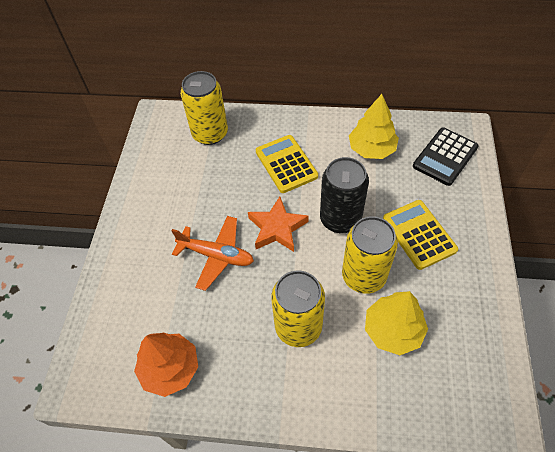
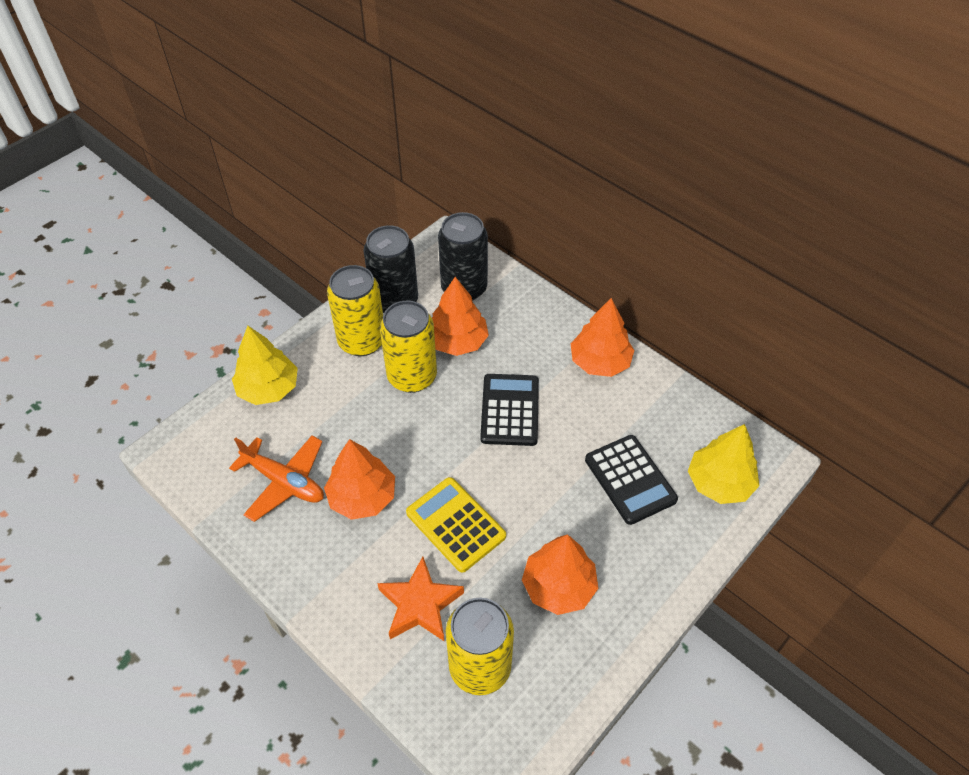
black calculator: 1 -> 2
black can: 1 -> 2
orange tree: 1 -> 4
yellow calculator: 2 -> 1

